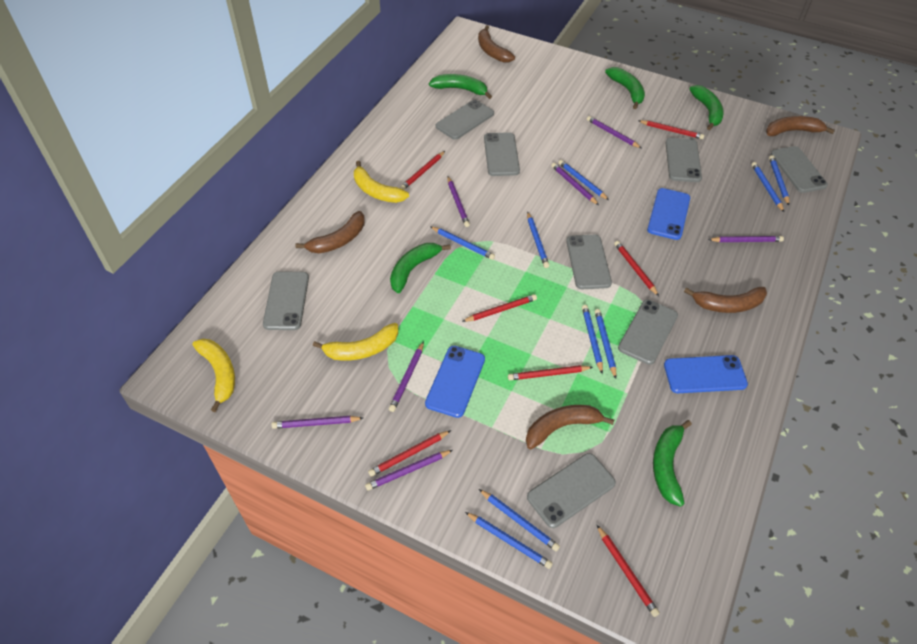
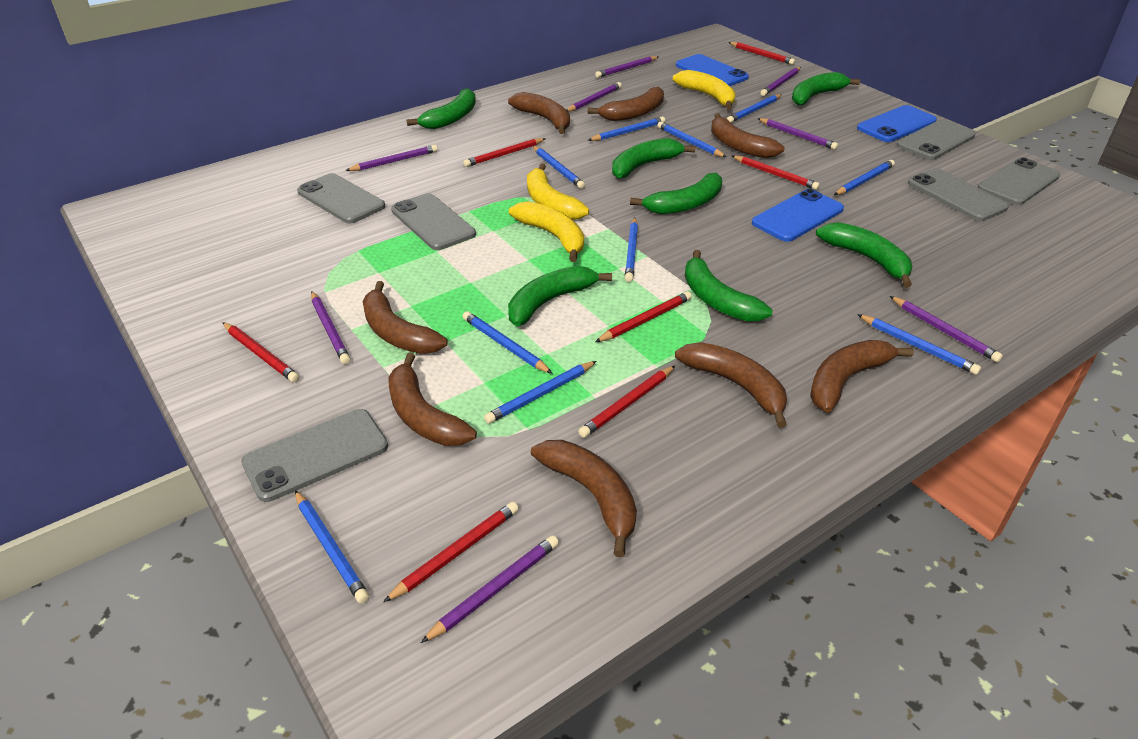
blue pencil: 9 -> 10
brown banana: 5 -> 8
green banana: 5 -> 7
grey phone: 8 -> 6
purple pencil: 7 -> 8

